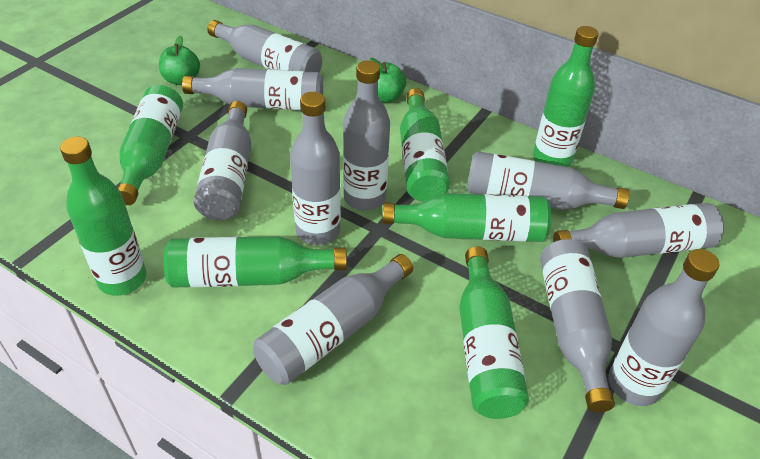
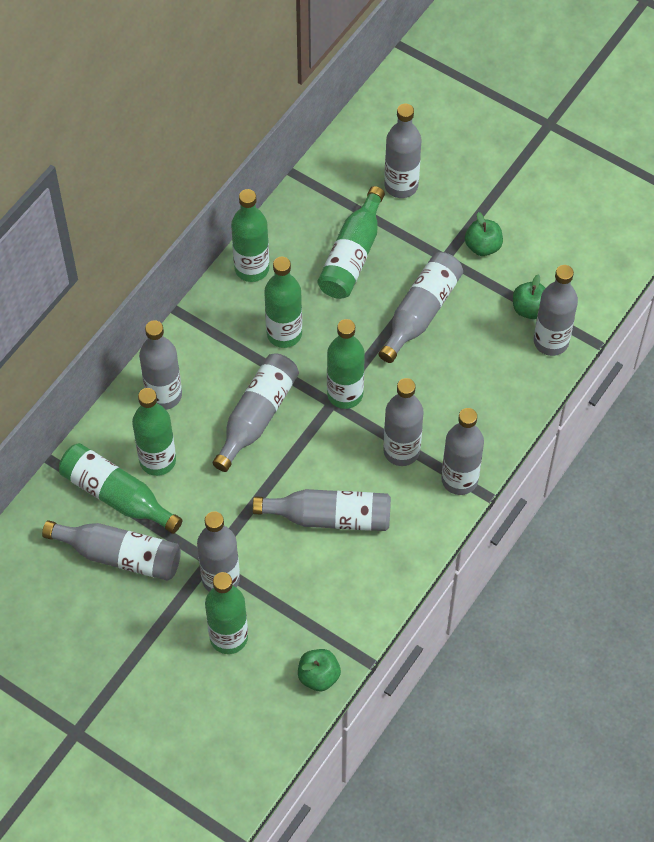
green apple: 2 -> 3

